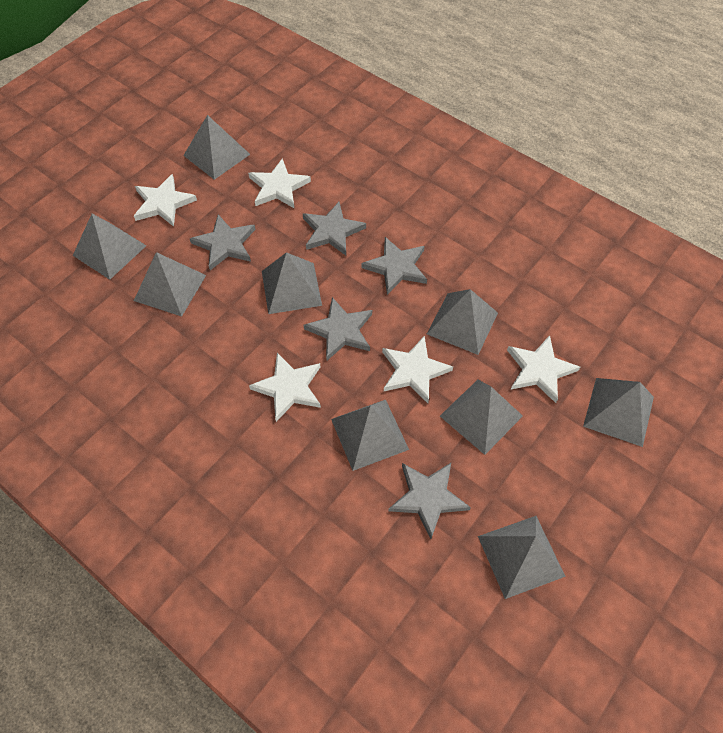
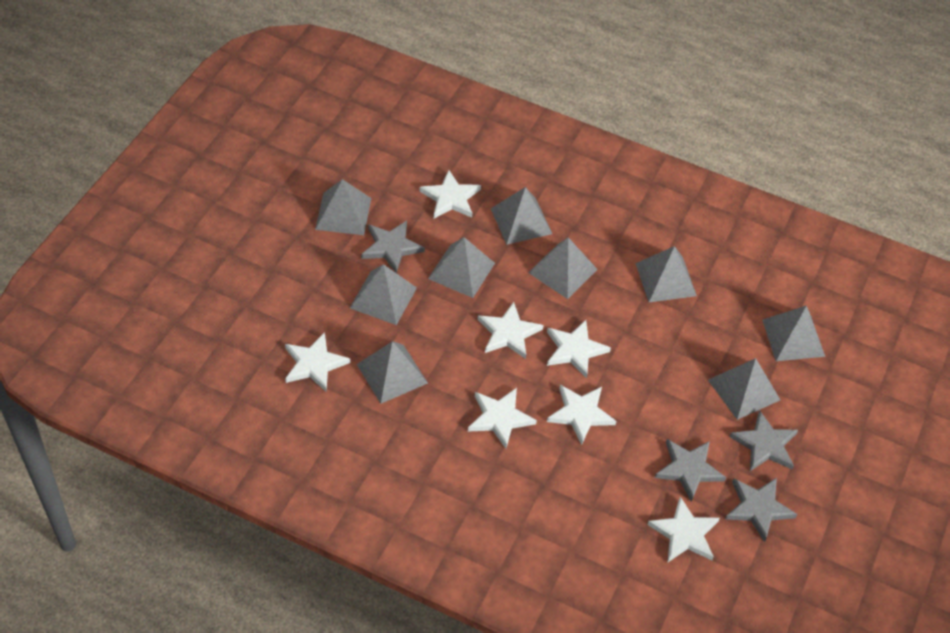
grey star: 5 -> 4
white star: 5 -> 7

